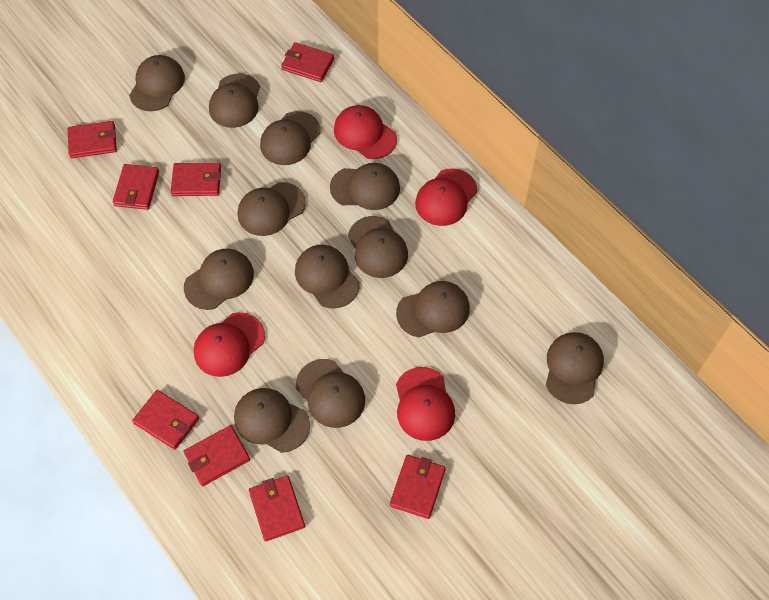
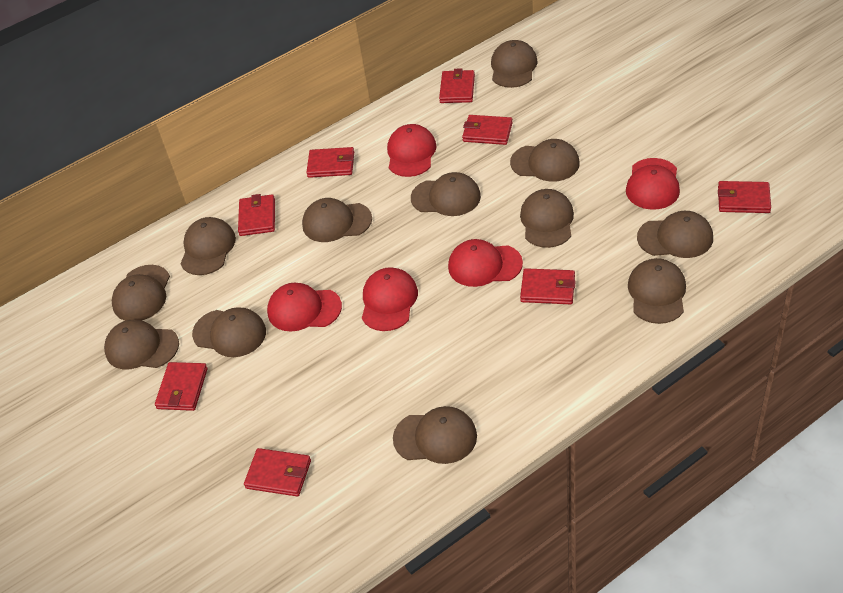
red cap: 4 -> 5

